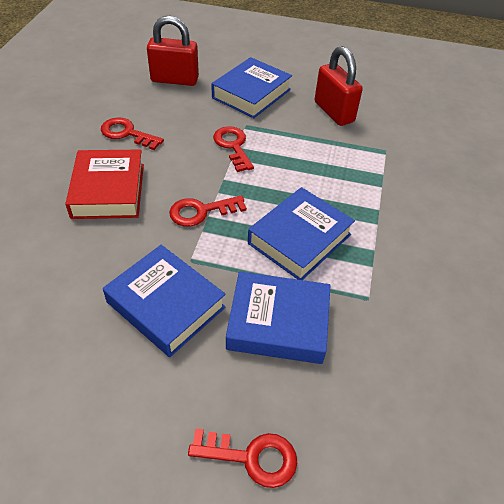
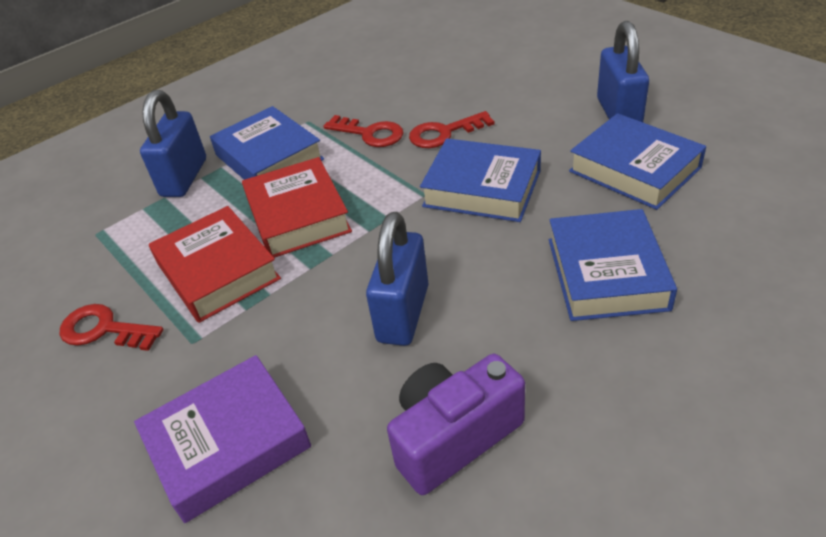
blue padlock: 0 -> 3
purple book: 0 -> 1
purple camera: 0 -> 1
red book: 1 -> 2
red key: 4 -> 3
red padlock: 2 -> 0

